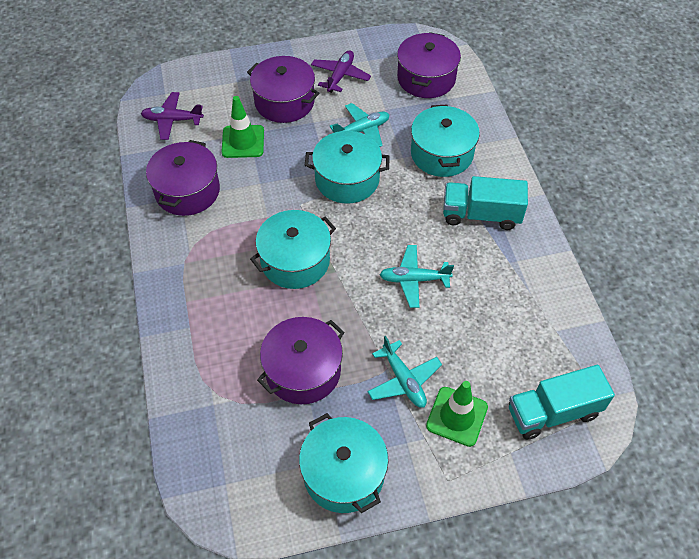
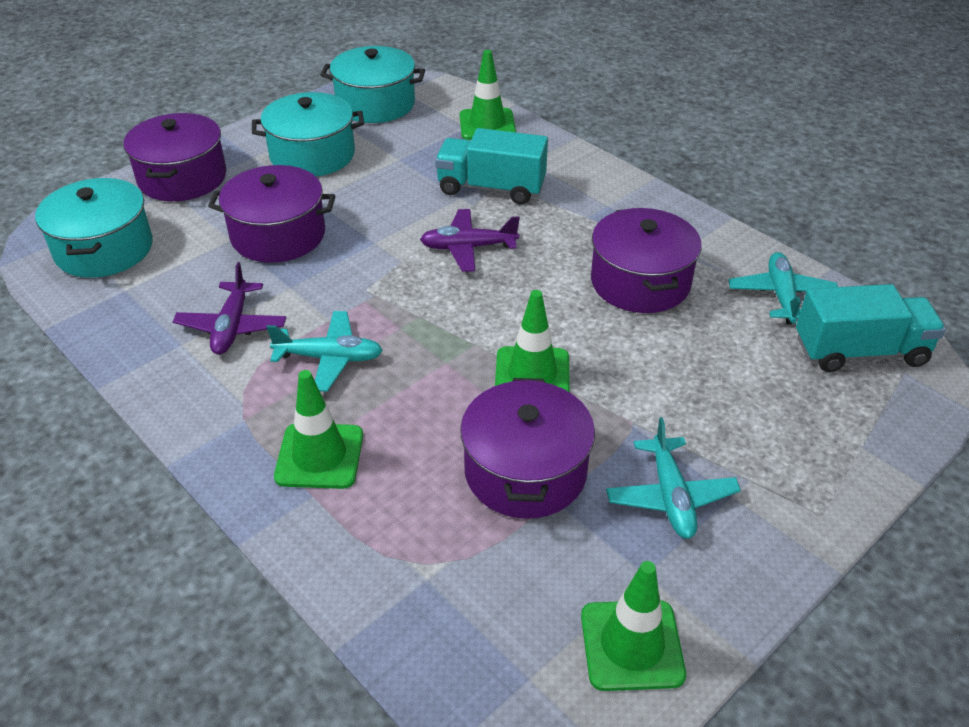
green traffic cone: 2 -> 4
turquoise pot: 4 -> 3

